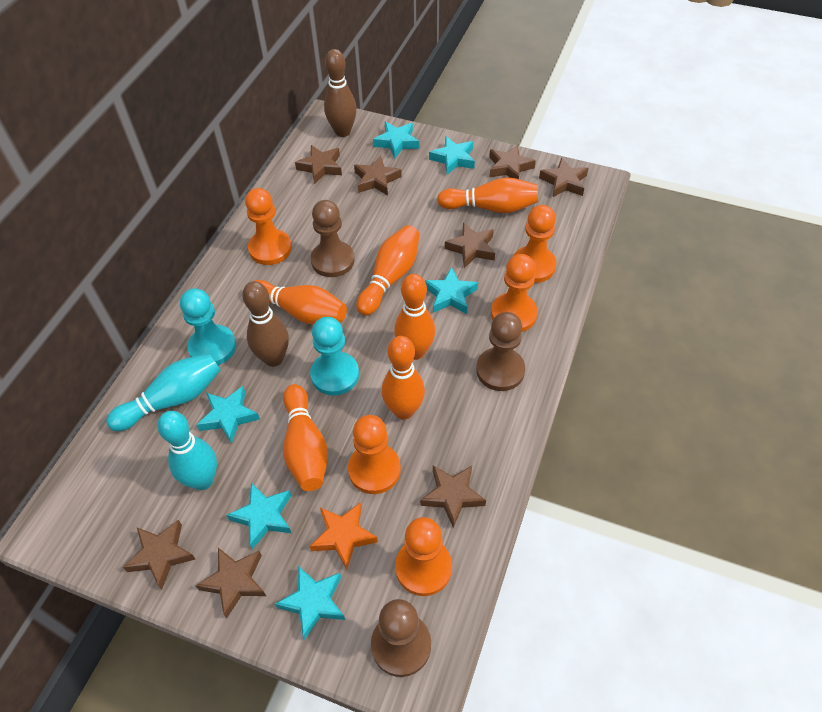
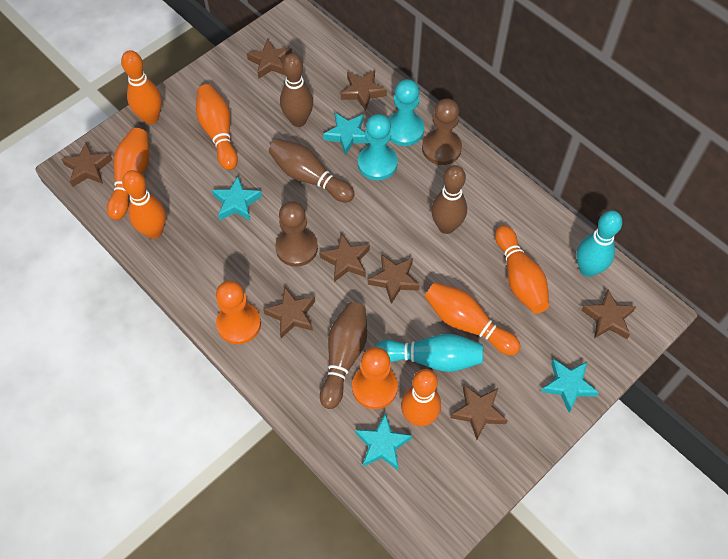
brown bowling pin: 2 -> 4
brown pawn: 3 -> 2
orange bowling pin: 6 -> 7
orange pawn: 5 -> 2
orange star: 1 -> 0
turquoise star: 6 -> 4

